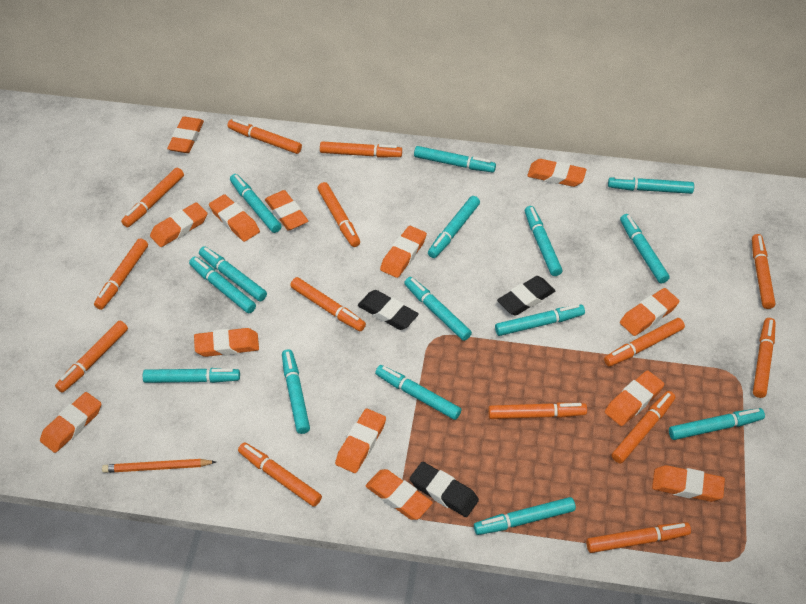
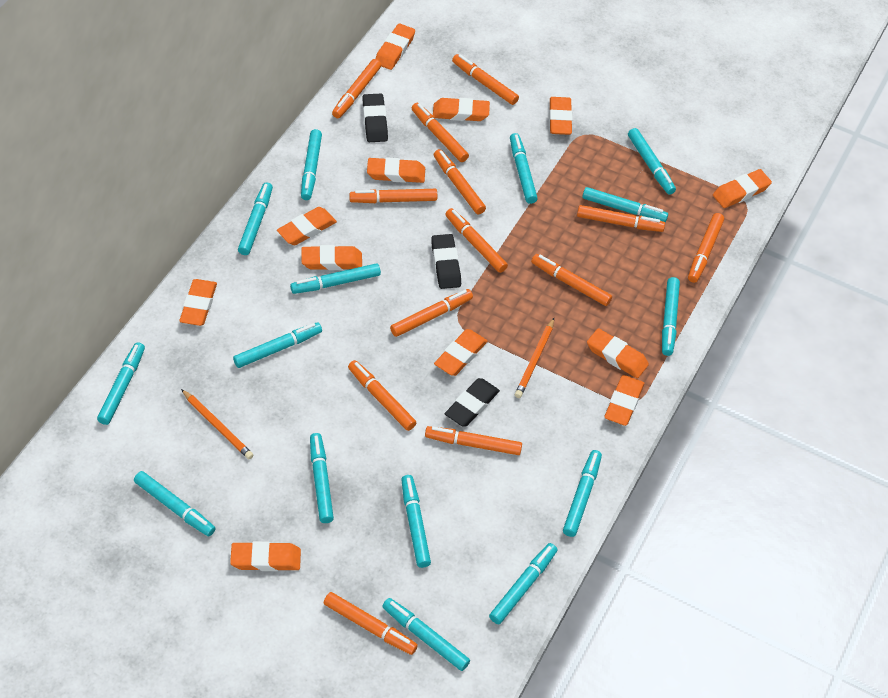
orange eraser: 13 -> 12
orange marker: 14 -> 13
orange pencil: 1 -> 2

